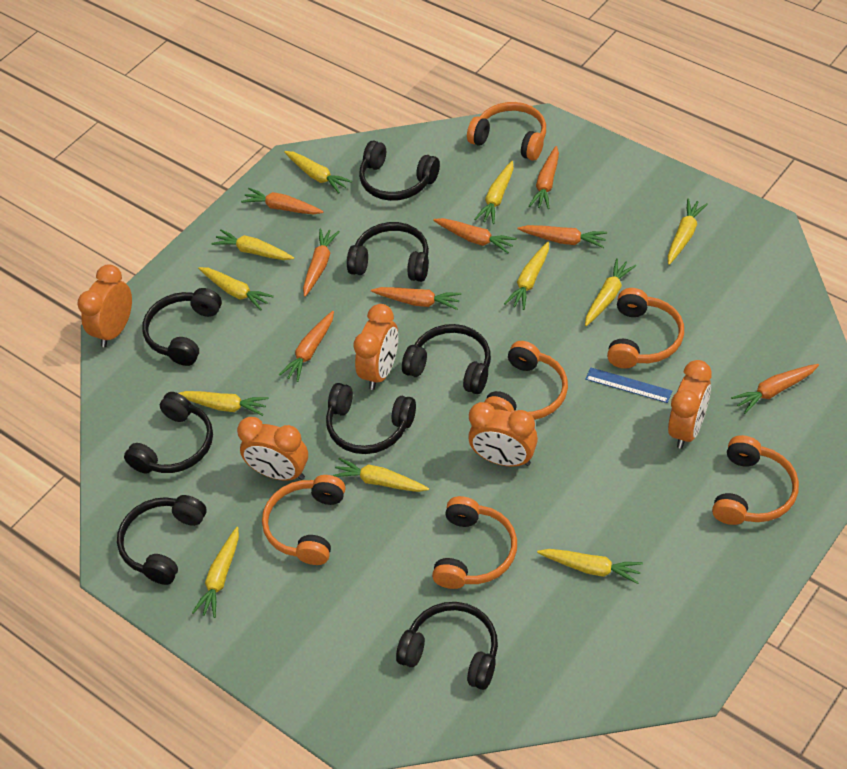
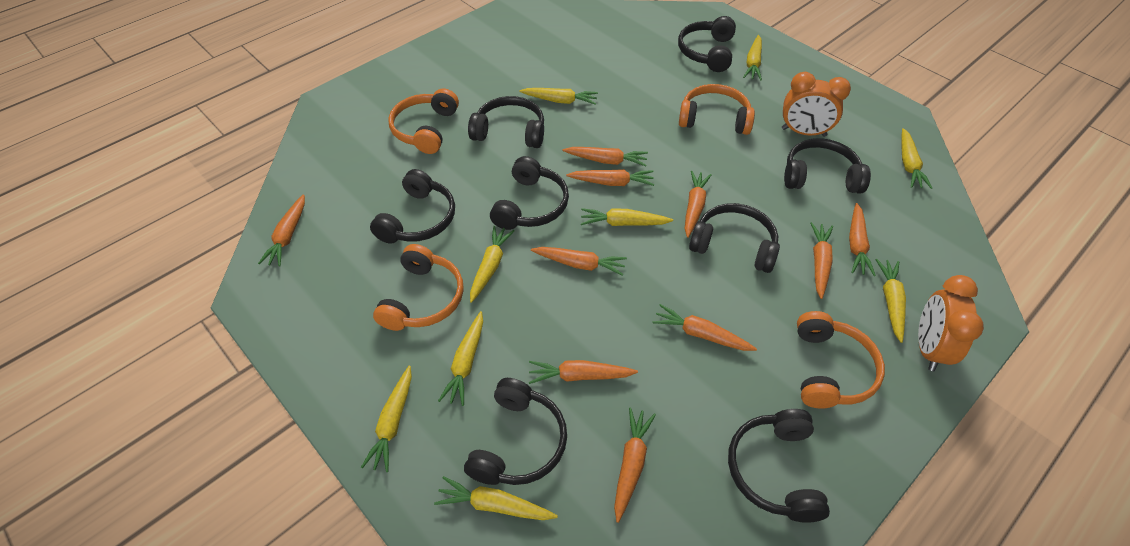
blue ruler: 1 -> 0
orange carrot: 8 -> 10
orange clock: 5 -> 2
orange headphones: 6 -> 4
yellow carrot: 11 -> 9

